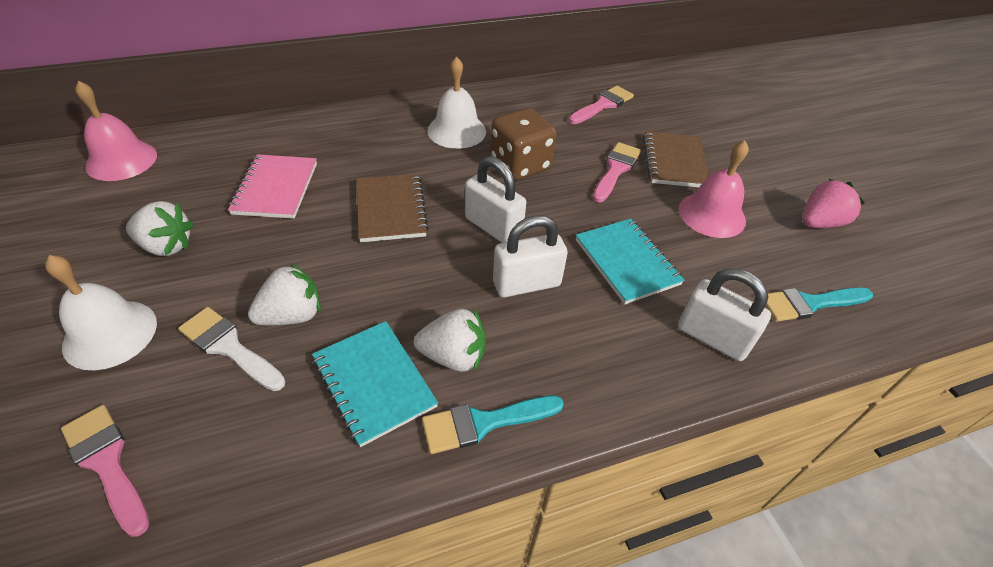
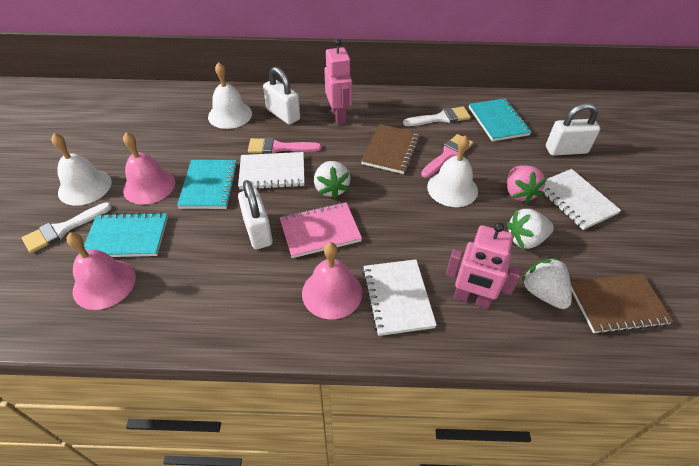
brown dice: 1 -> 0
pink bell: 2 -> 3
pink brush: 3 -> 2
pink robot: 0 -> 2
turquoise brush: 2 -> 0
turquoise notebook: 2 -> 3
white bell: 2 -> 3
white brush: 1 -> 2
white notebook: 0 -> 3

